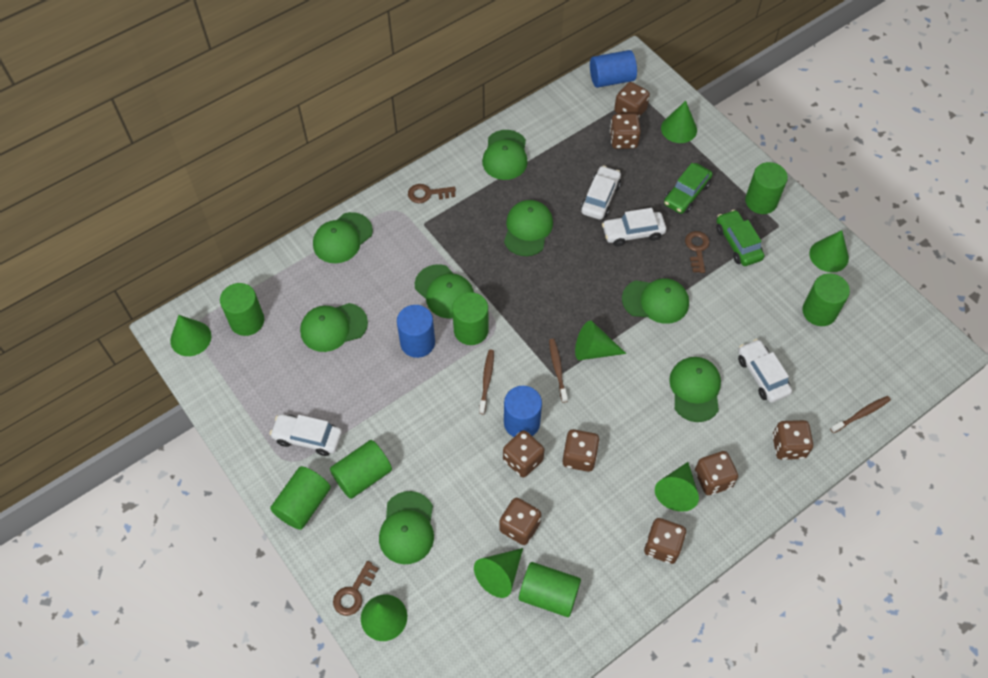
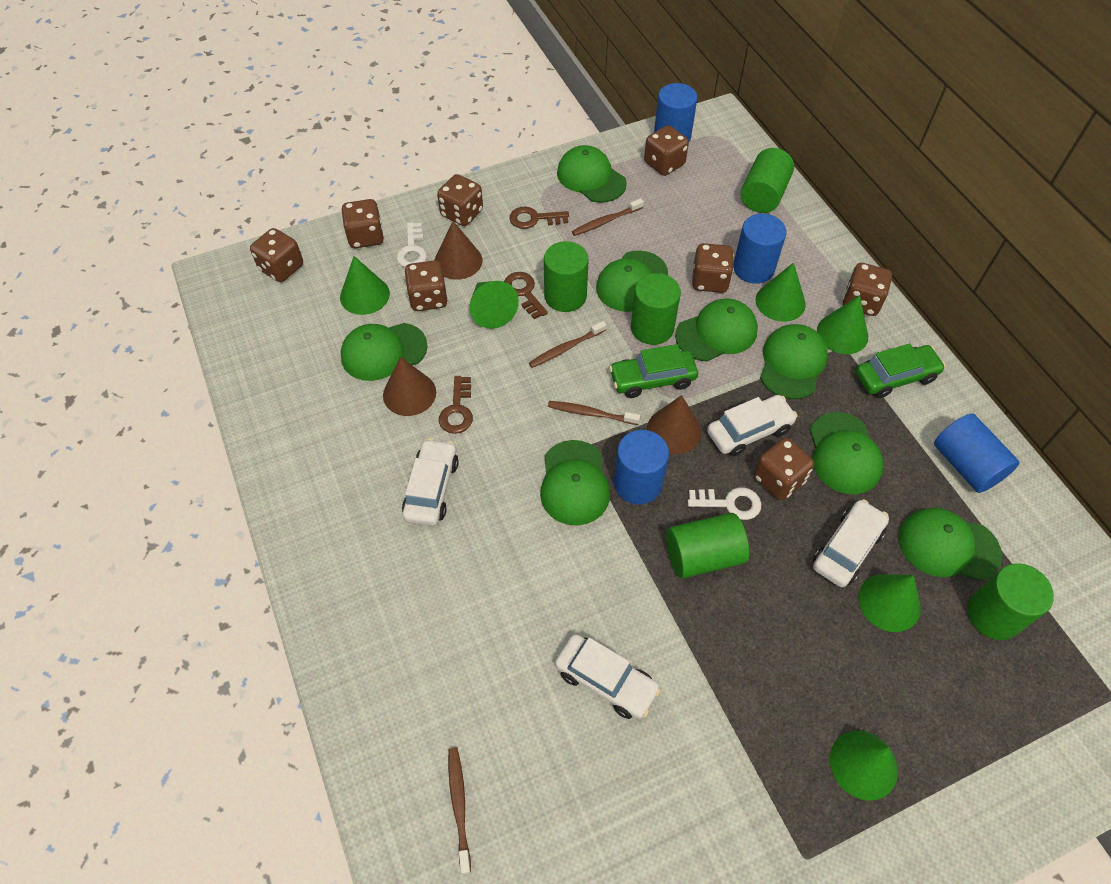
blue cylinder: 3 -> 4
brown cone: 0 -> 3
brown toothbrush: 3 -> 4
green cone: 7 -> 6
green cylinder: 7 -> 5
white key: 0 -> 2

